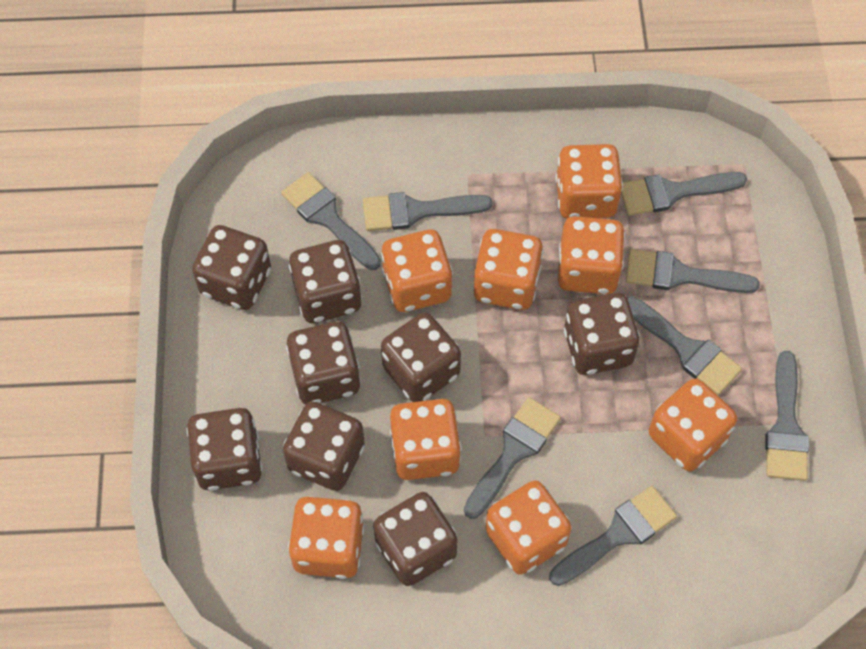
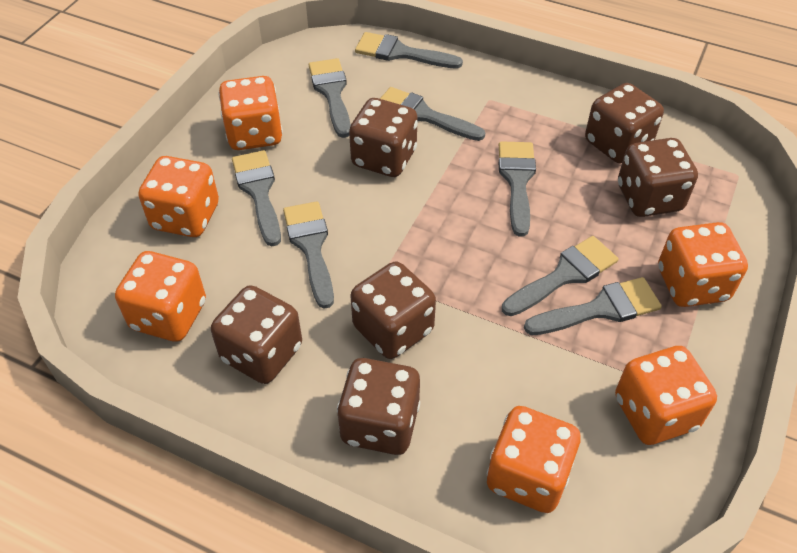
brown dice: 8 -> 6
orange dice: 8 -> 6

